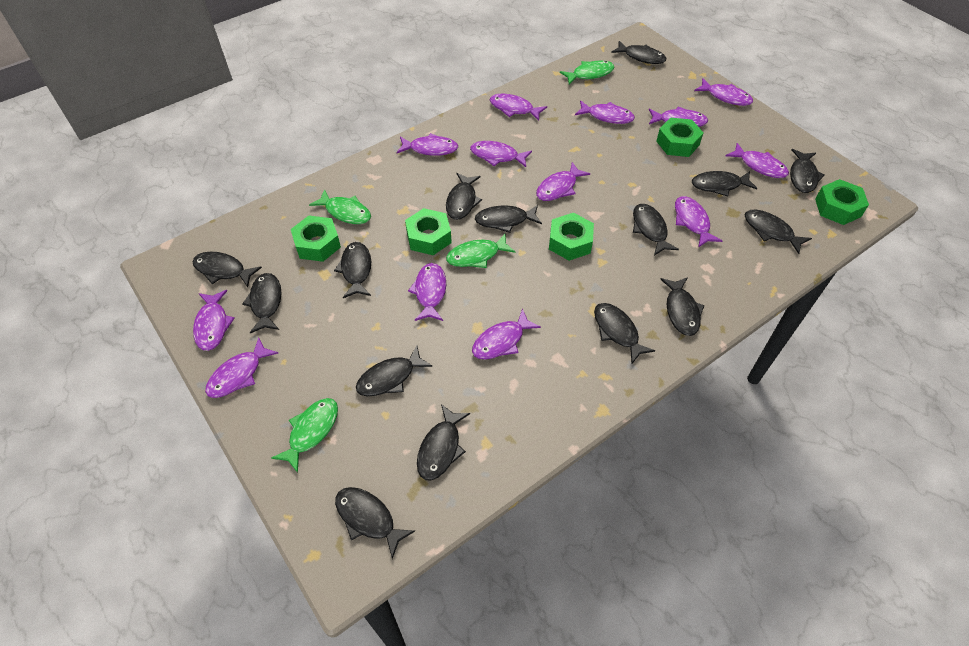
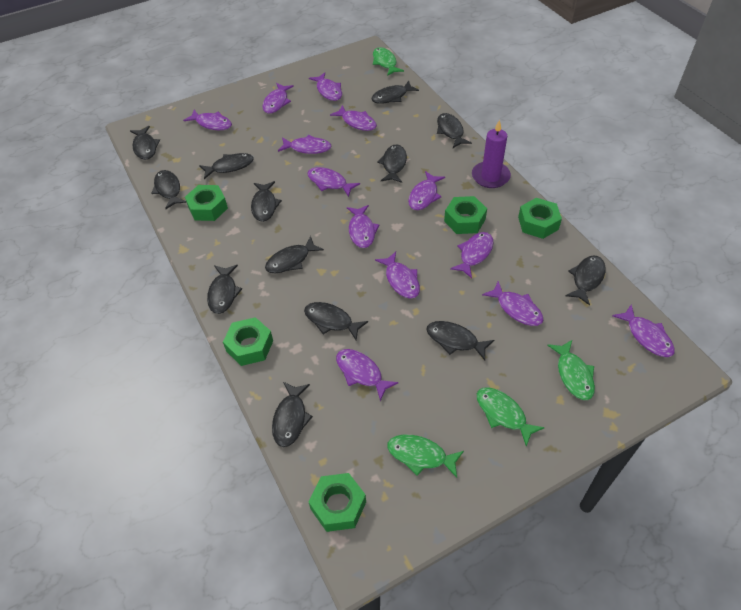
black fish: 15 -> 13
purple candle: 0 -> 1

